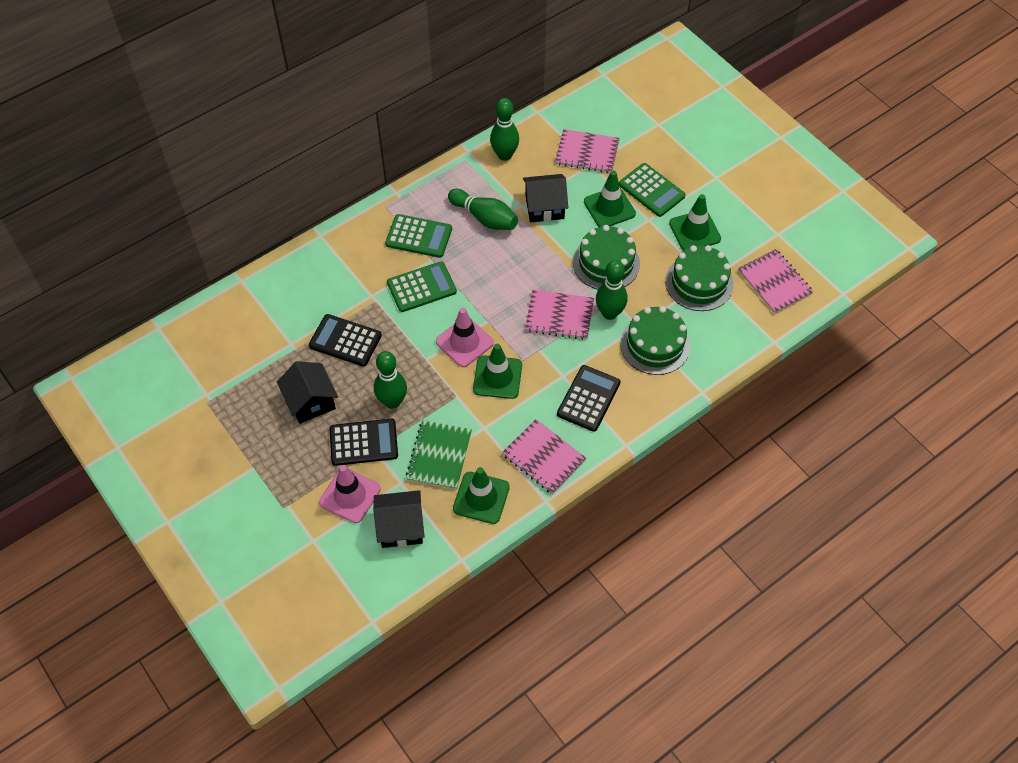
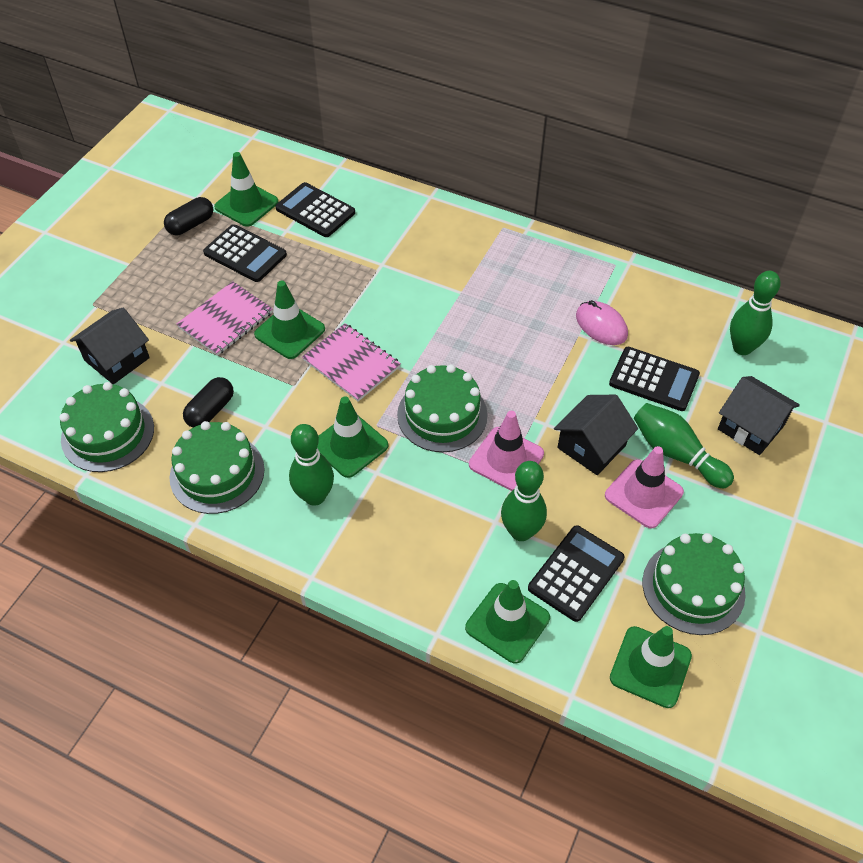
black calculator: 3 -> 4
black capsule: 0 -> 2
green cake: 3 -> 4
green calculator: 3 -> 0
green notebook: 1 -> 0
green traffic cone: 4 -> 5
pink mouse: 0 -> 1
pink notebook: 4 -> 2

